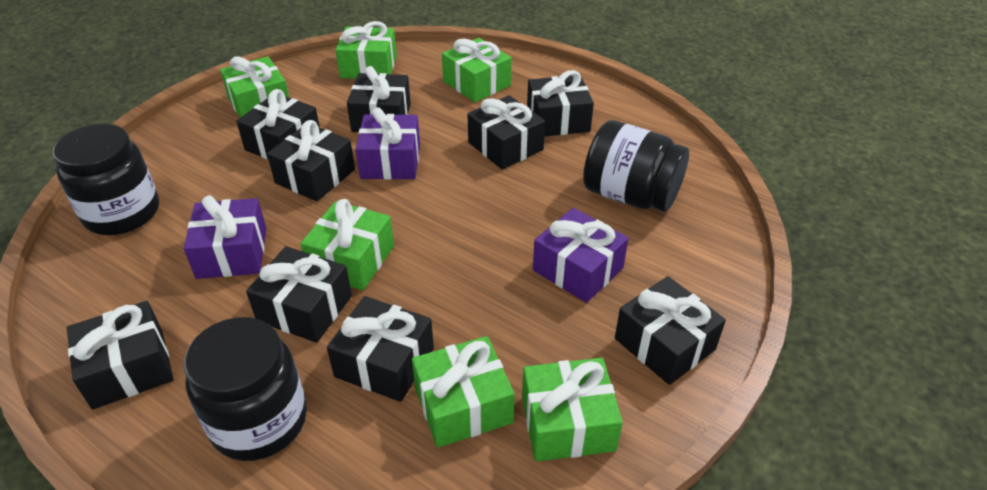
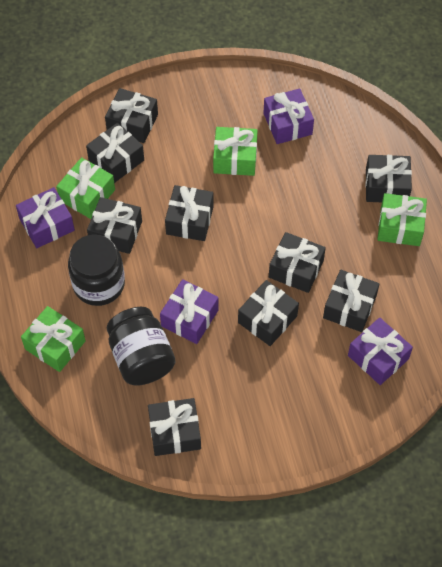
black jar: 3 -> 2
green gift: 6 -> 4
purple gift: 3 -> 4

